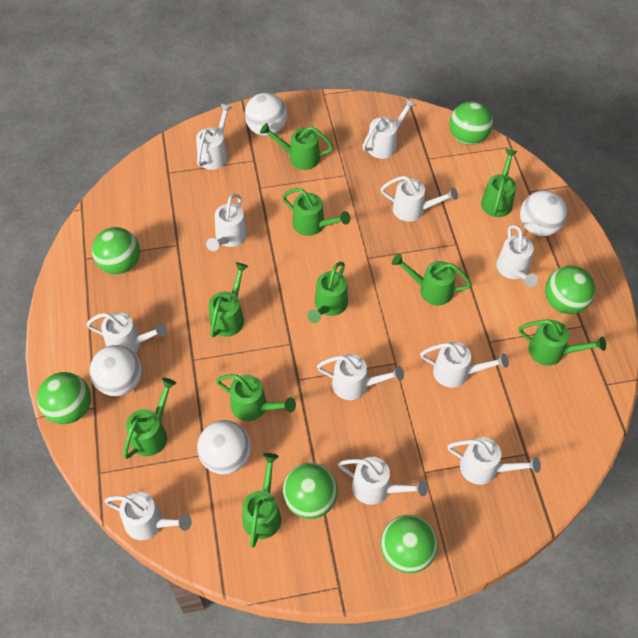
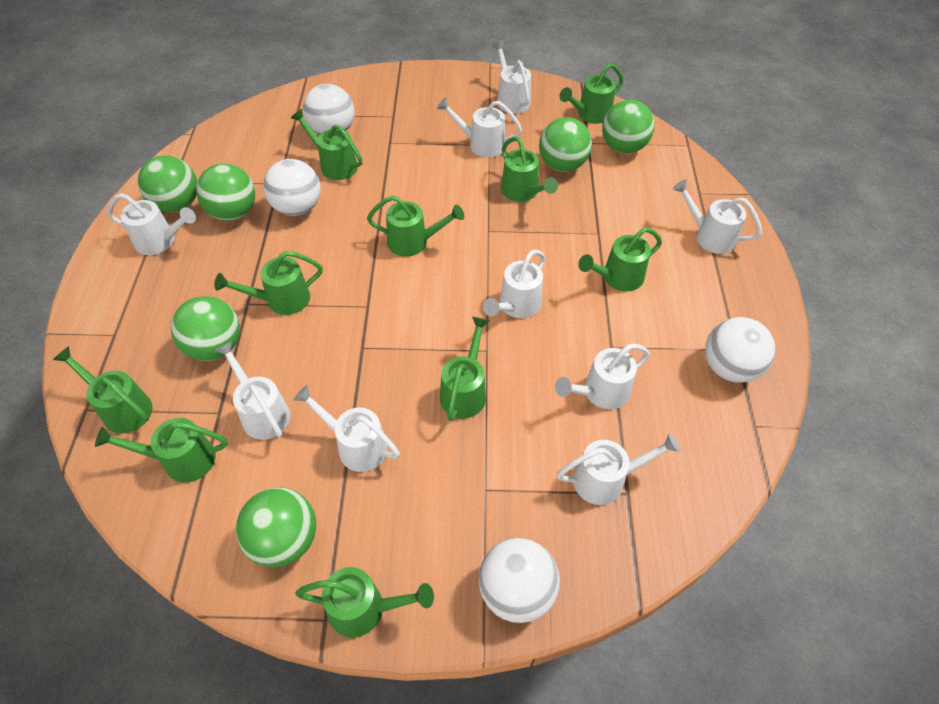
white watering can: 11 -> 9

